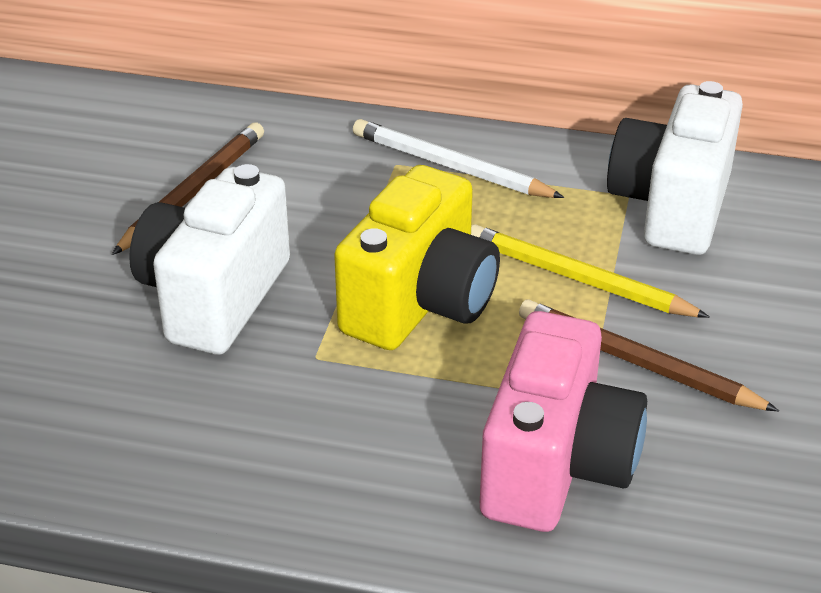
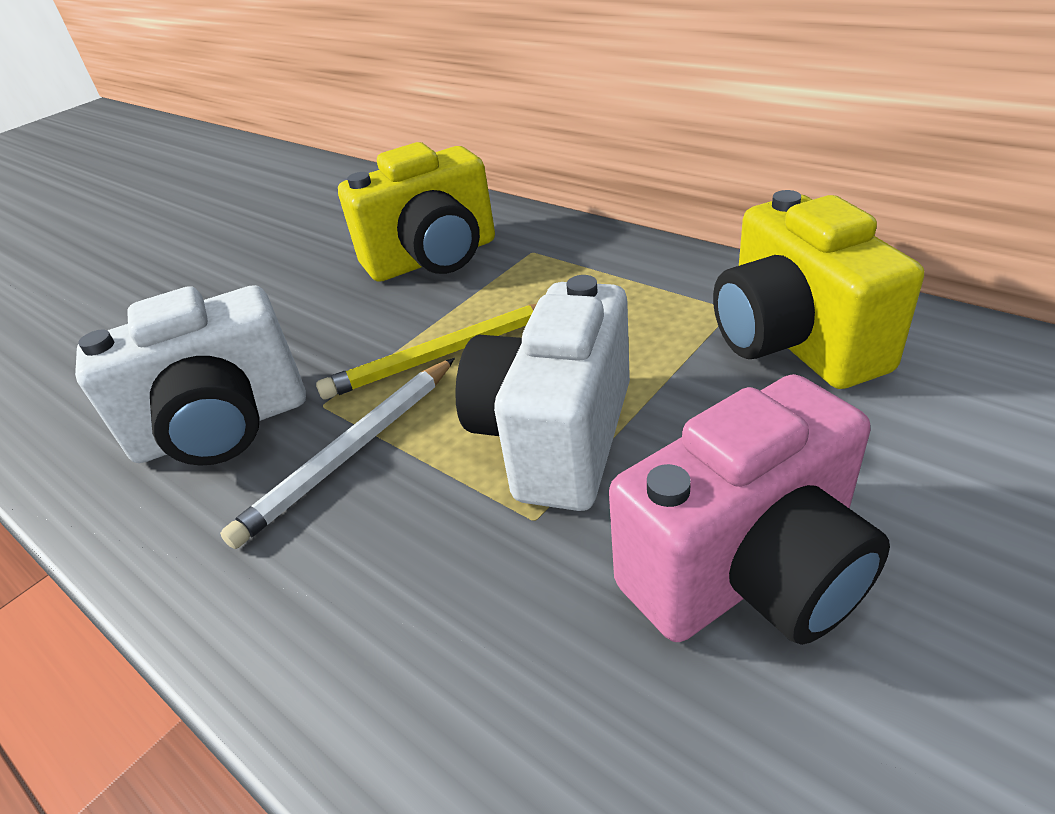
brown pencil: 2 -> 0
yellow camera: 1 -> 2

